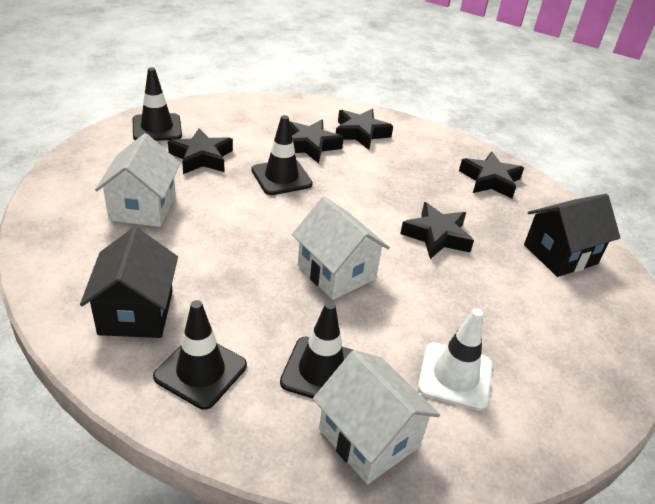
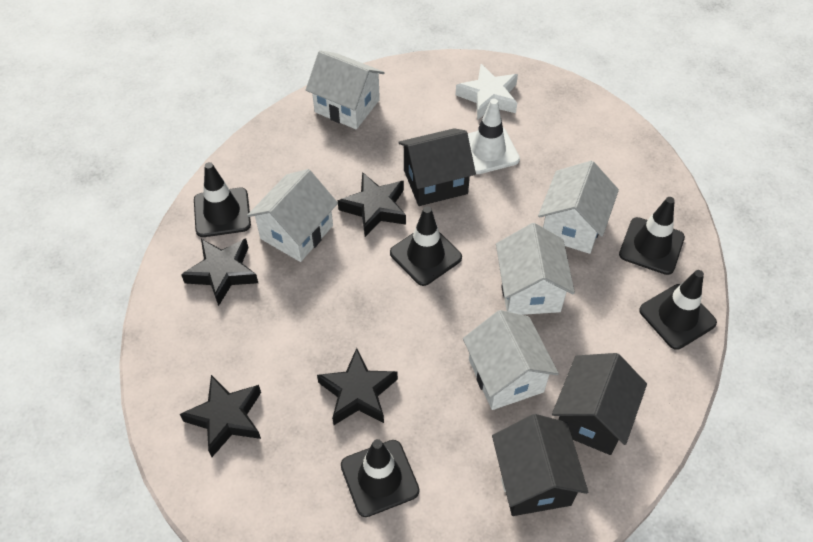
black house: 2 -> 3
black star: 5 -> 4
black traffic cone: 4 -> 5
white house: 3 -> 5
white star: 0 -> 1

